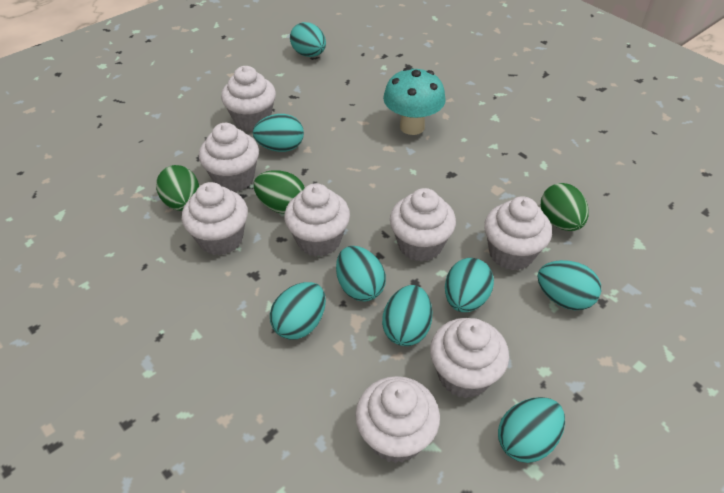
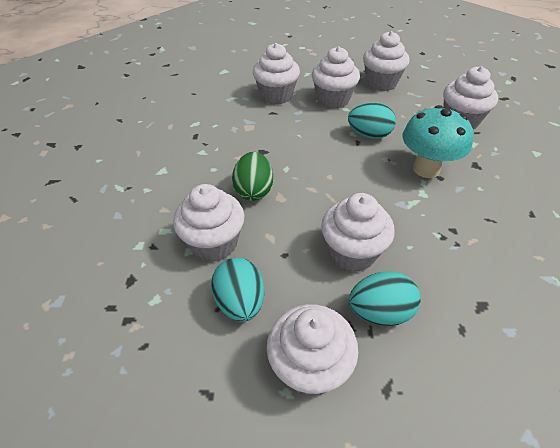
green egg: 3 -> 1
turquoise egg: 8 -> 3
white cupcake: 8 -> 7

